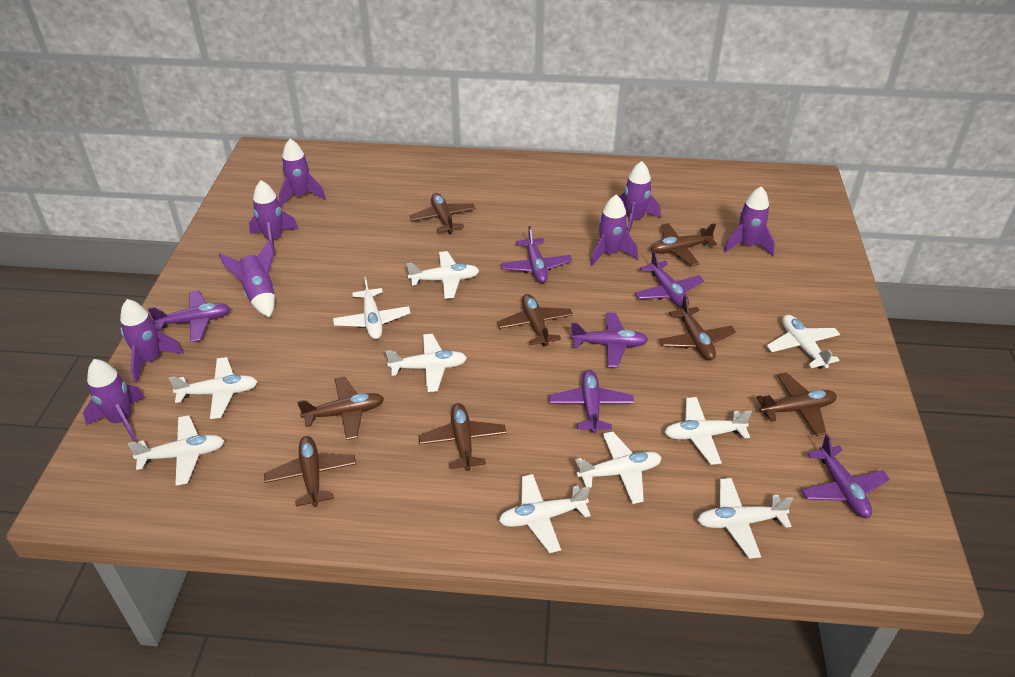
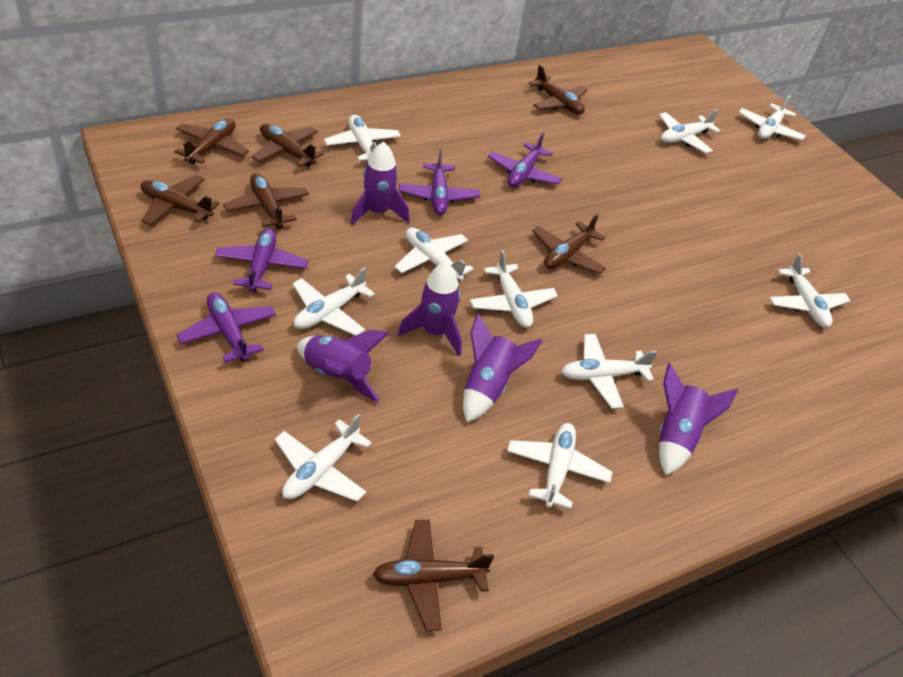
brown plane: 8 -> 7
purple plane: 6 -> 4
purple rocket: 8 -> 5

